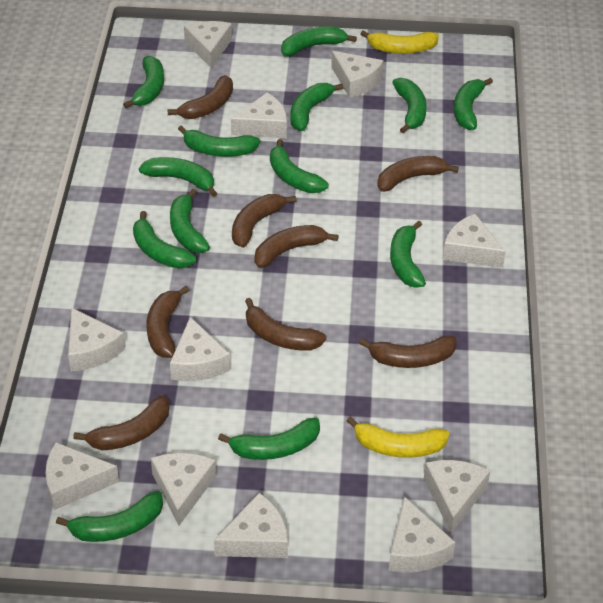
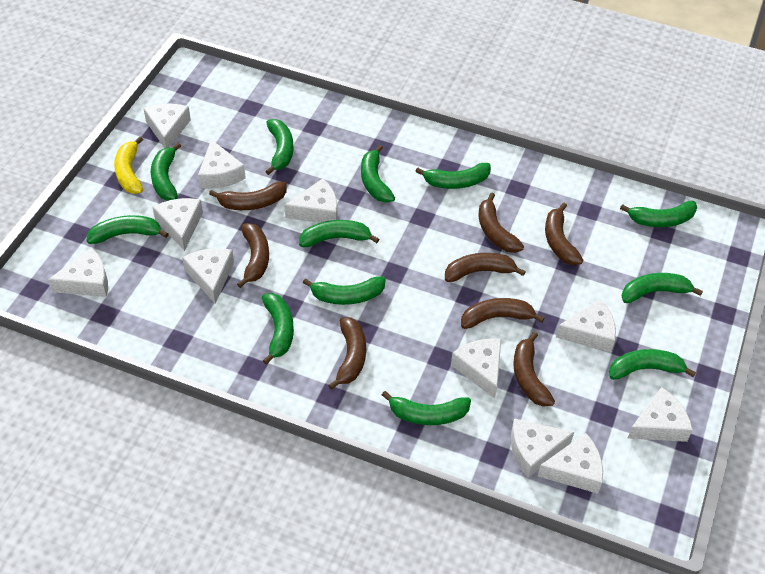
green banana: 13 -> 12
yellow banana: 2 -> 1

